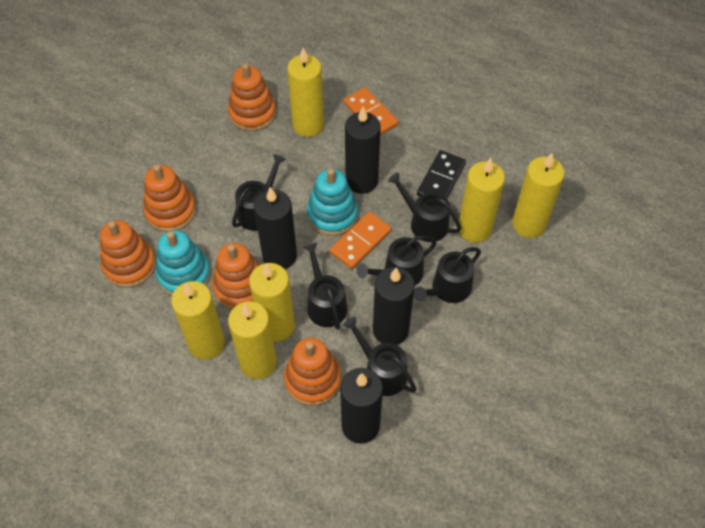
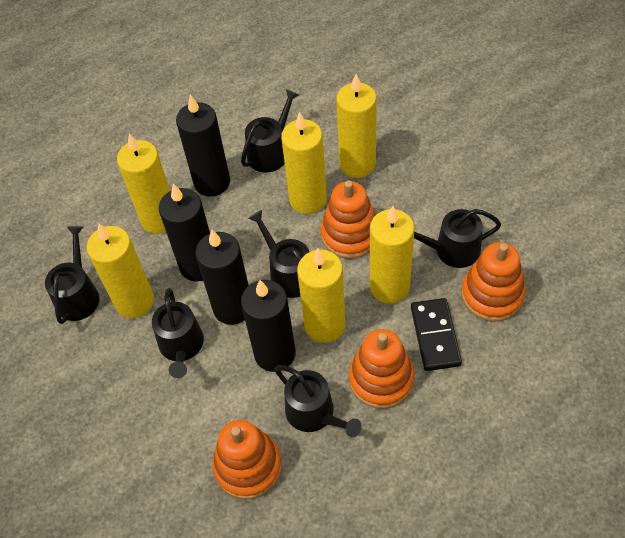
orange domino: 2 -> 0
orange stacking toy: 5 -> 4
turquoise stacking toy: 2 -> 0

